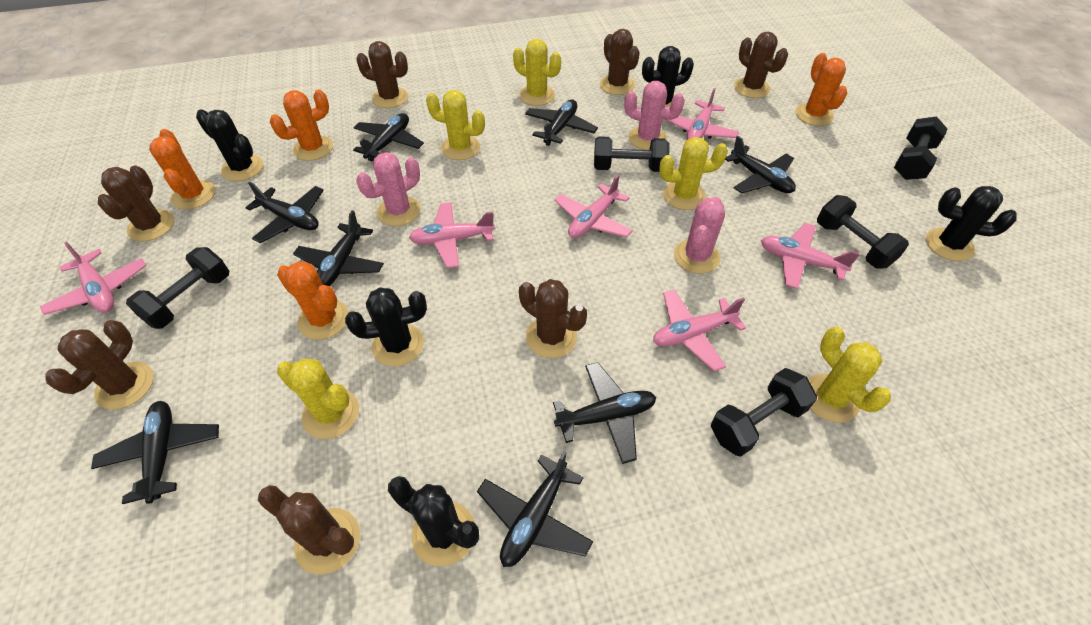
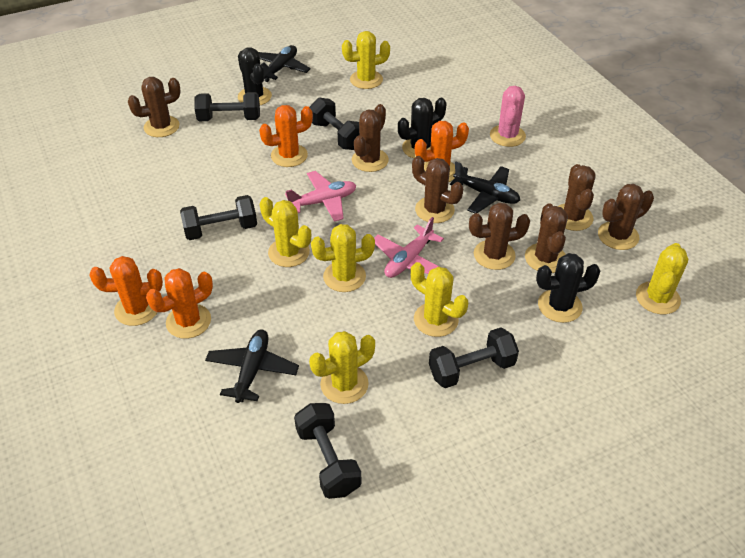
black cactus: 5 -> 3
black plane: 8 -> 3
pink cactus: 3 -> 1
pink plane: 6 -> 2
yellow cactus: 5 -> 6

